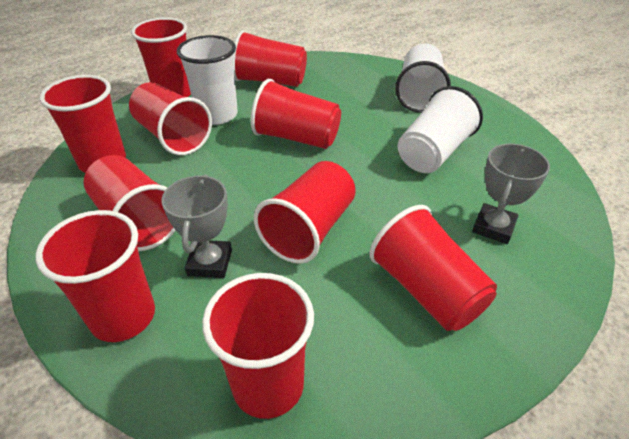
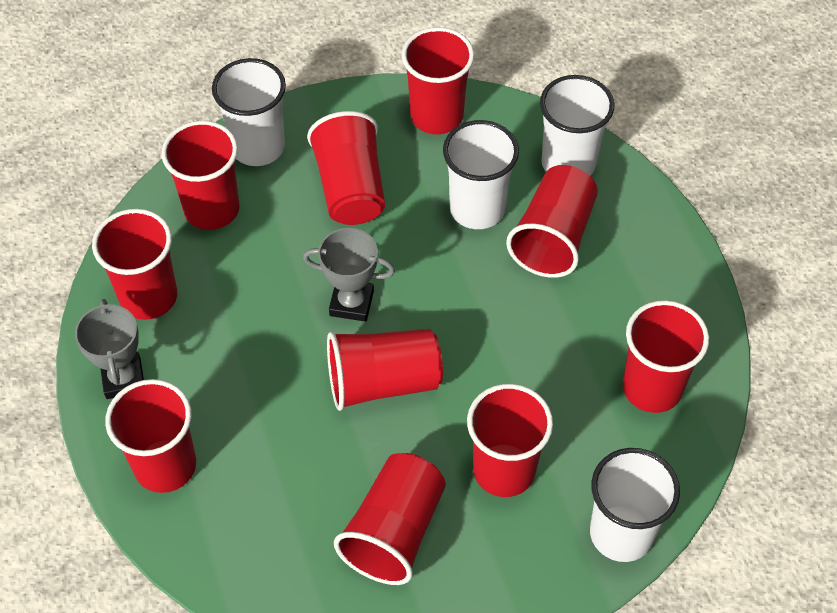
white cup: 3 -> 4

